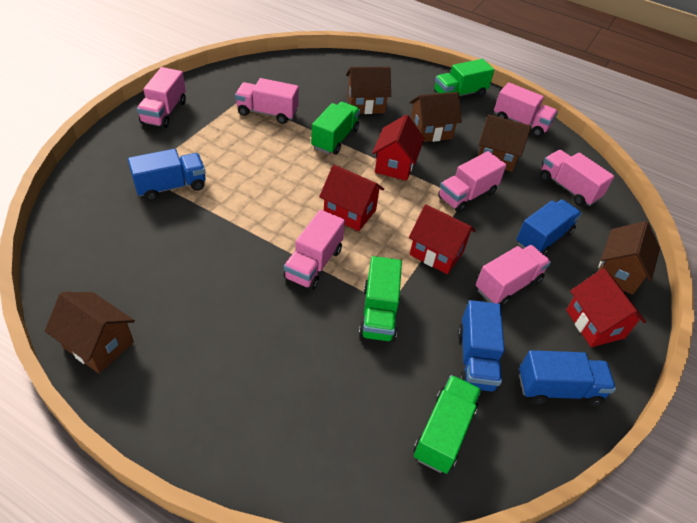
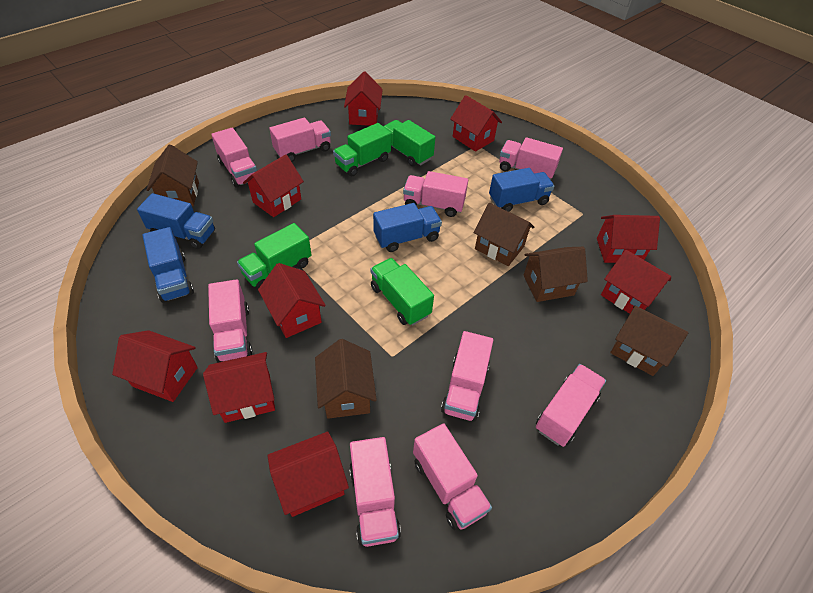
pink truck: 7 -> 9
red house: 4 -> 9

